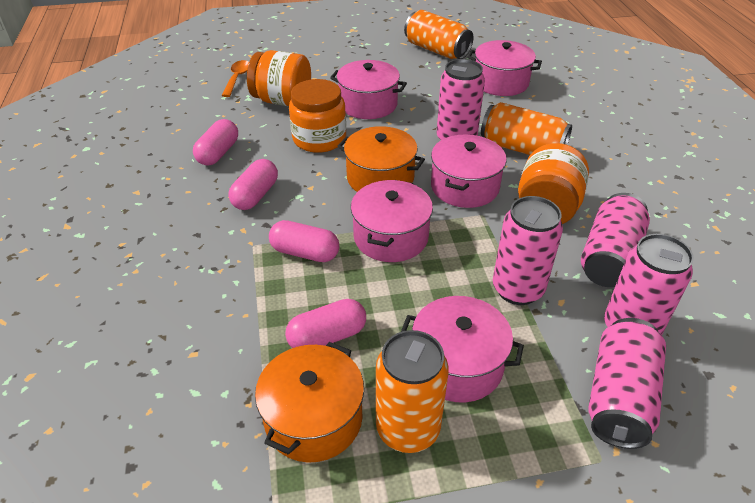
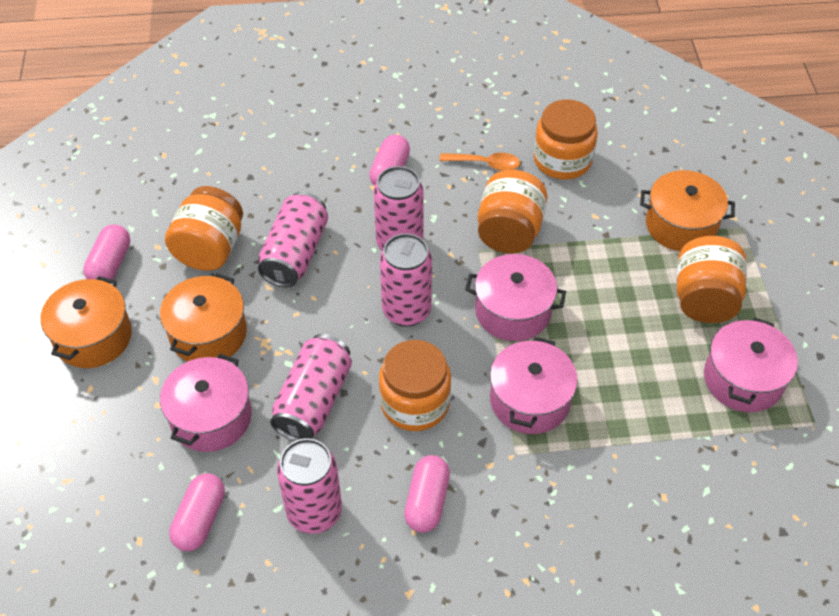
orange can: 3 -> 0
orange jar: 3 -> 5
orange pot: 2 -> 3
pink pot: 5 -> 4

